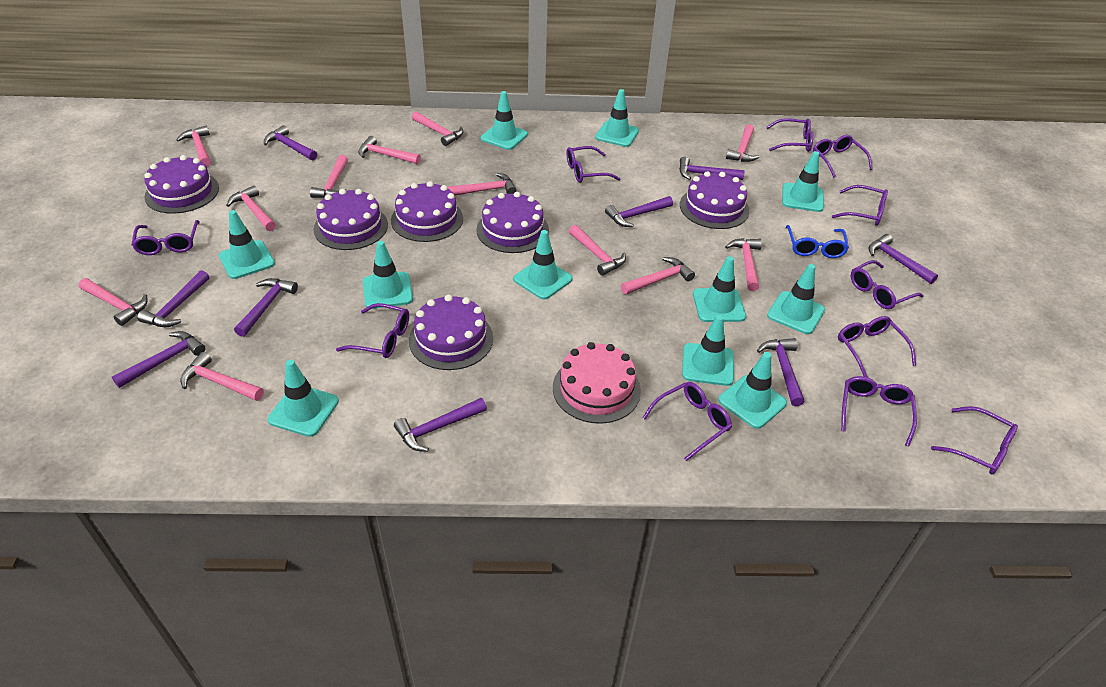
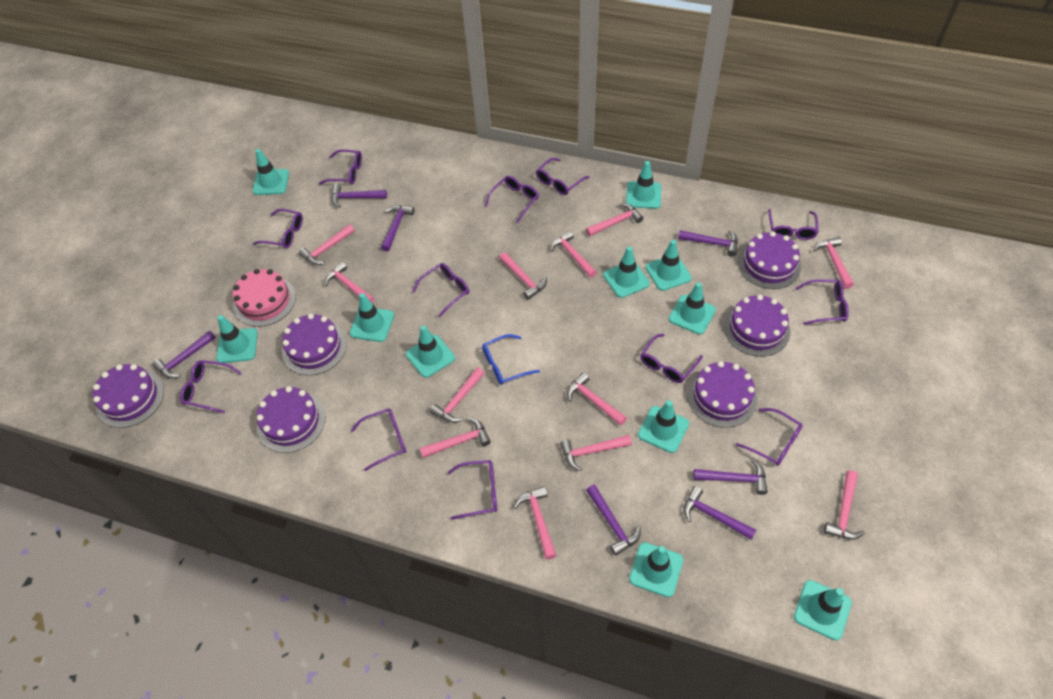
purple glasses: 11 -> 12
purple hammer: 9 -> 7

